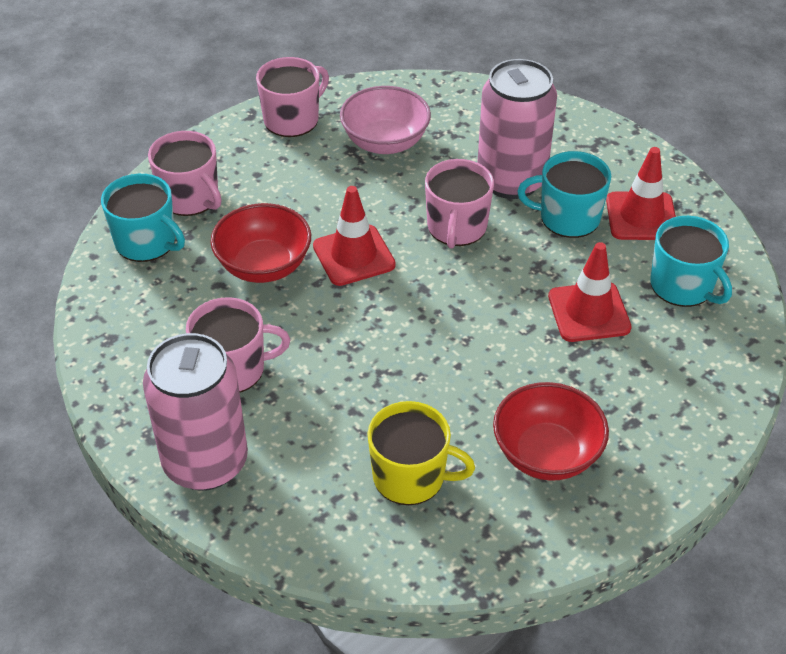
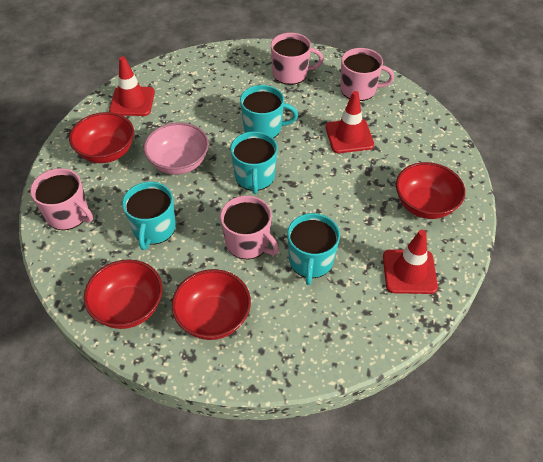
pink can: 2 -> 0
red bowl: 2 -> 4
turquoise mug: 3 -> 4
yellow mug: 1 -> 0

